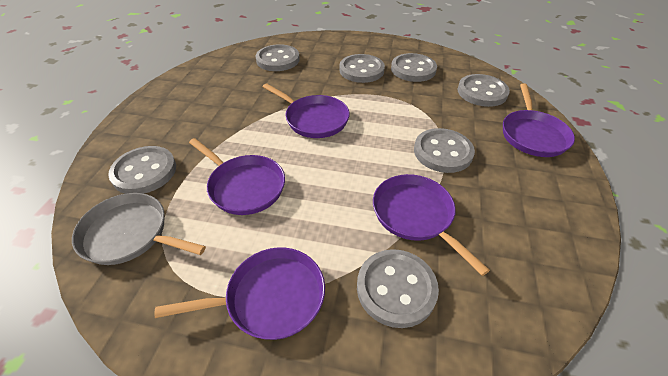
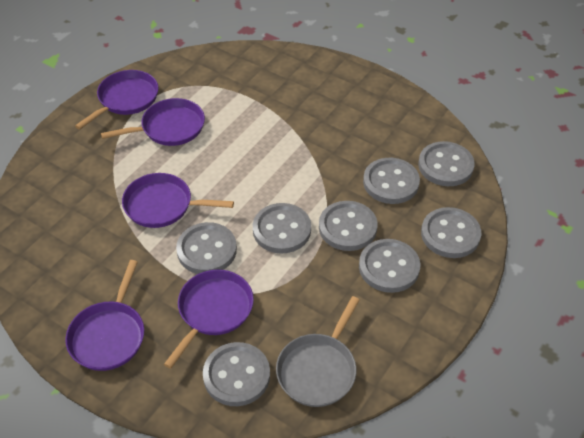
grey button: 7 -> 8

